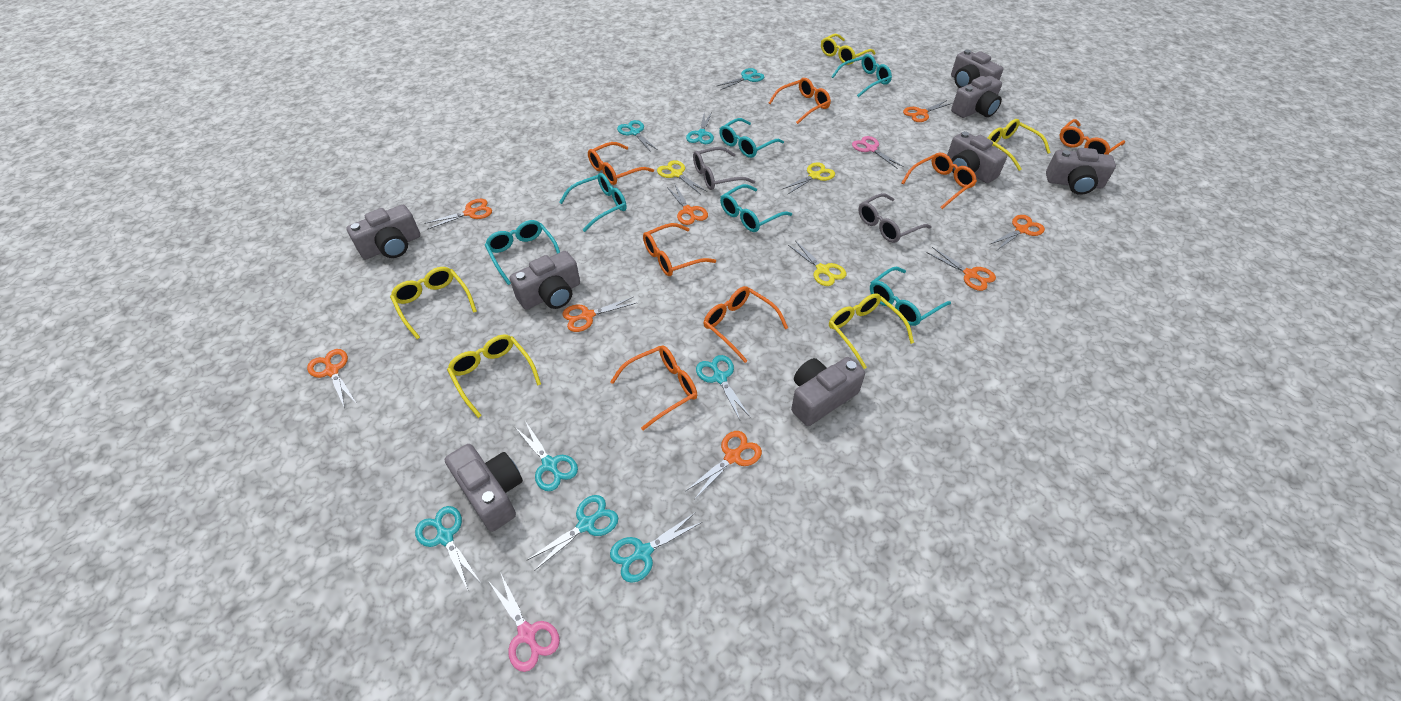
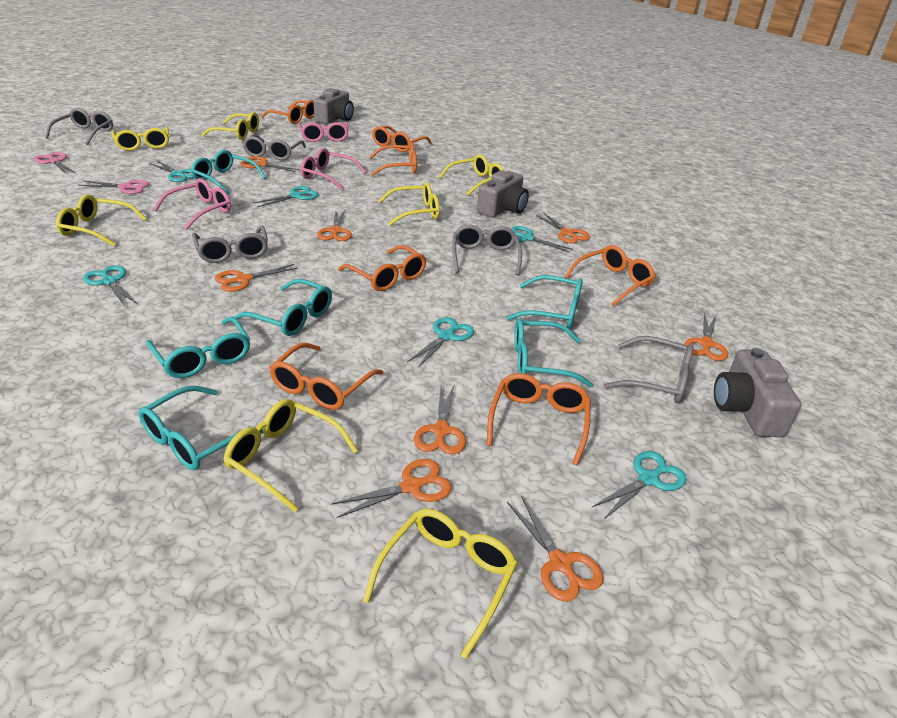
grey camera: 8 -> 3
grey glasses: 2 -> 5
pink glasses: 0 -> 3
turquoise scissors: 8 -> 6
yellow glasses: 5 -> 7
yellow scissors: 3 -> 0

